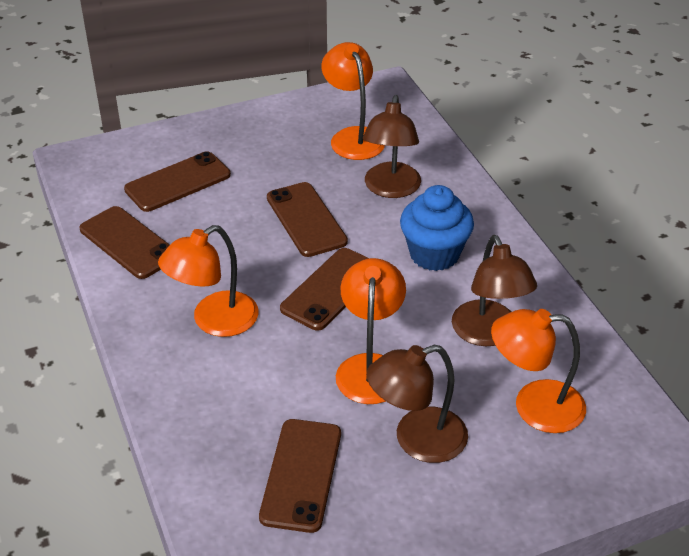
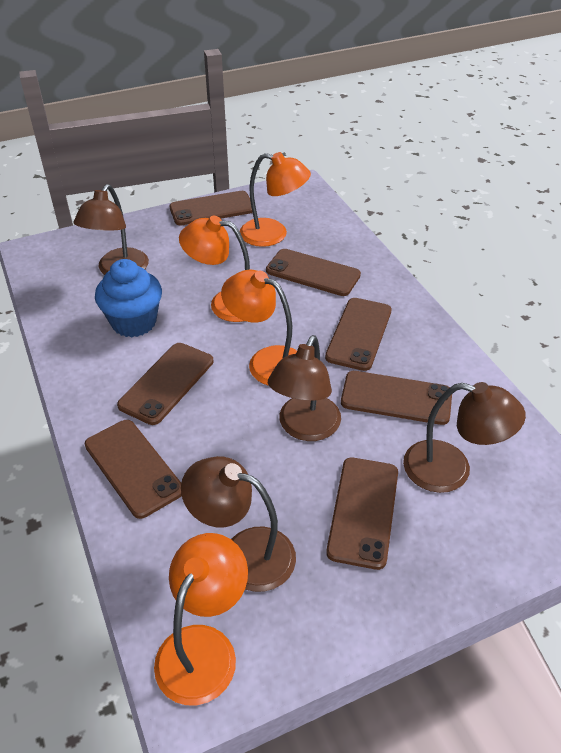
brown lamp: 3 -> 4
brown phone: 5 -> 7

